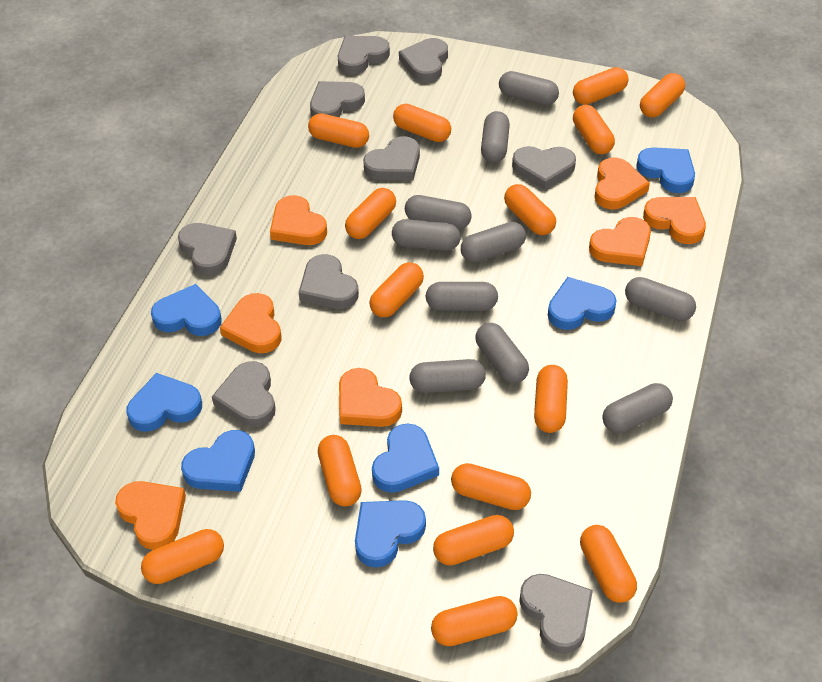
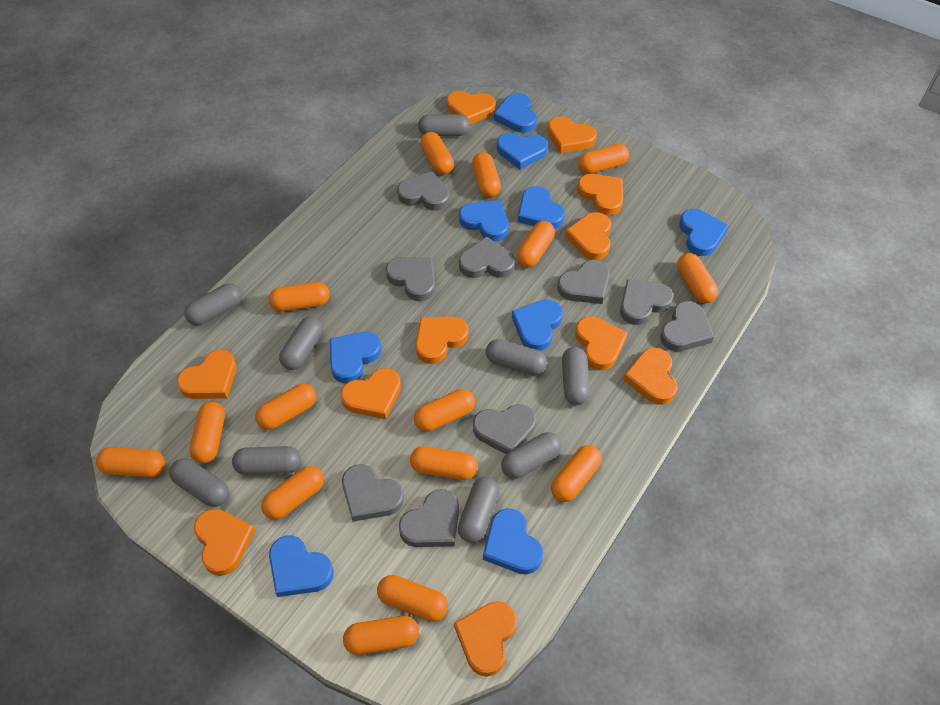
blue heart: 7 -> 9
grey capsule: 10 -> 9
orange heart: 7 -> 11

